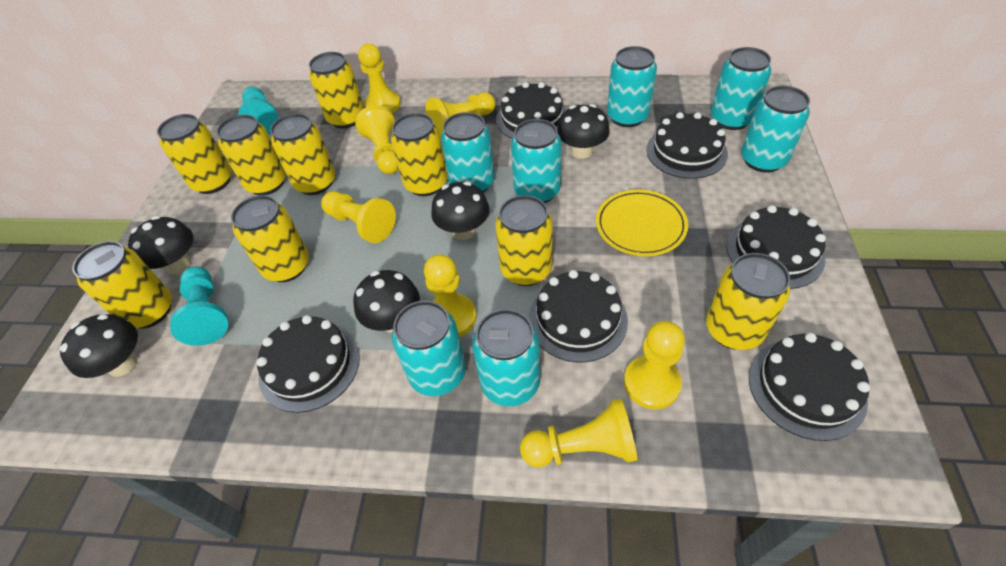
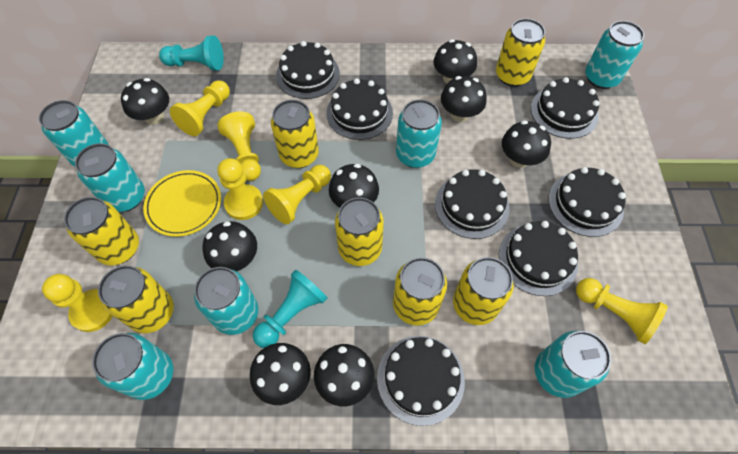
black cake: 6 -> 7
black mushroom: 5 -> 8
yellow can: 9 -> 7
yellow pawn: 7 -> 6

